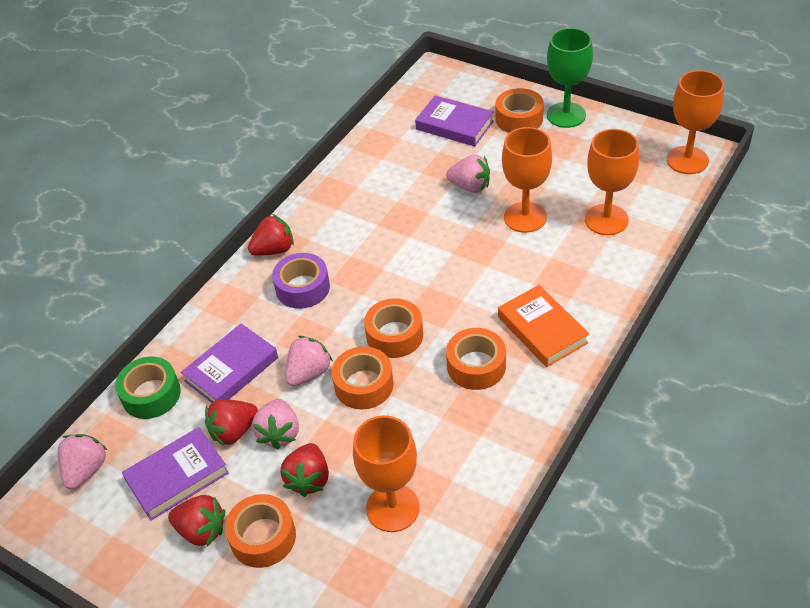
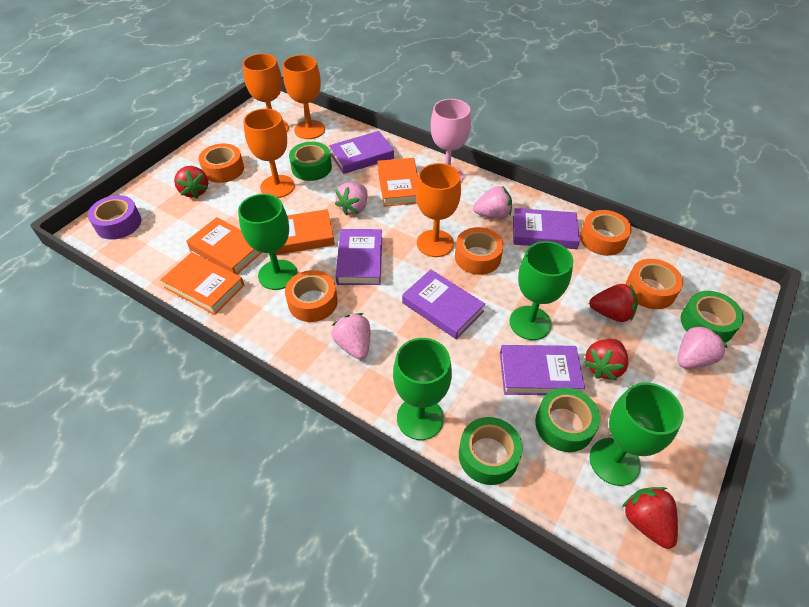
green goblet: 1 -> 4
green tape: 1 -> 4
orange book: 1 -> 4
pink goblet: 0 -> 1
purple book: 3 -> 5

